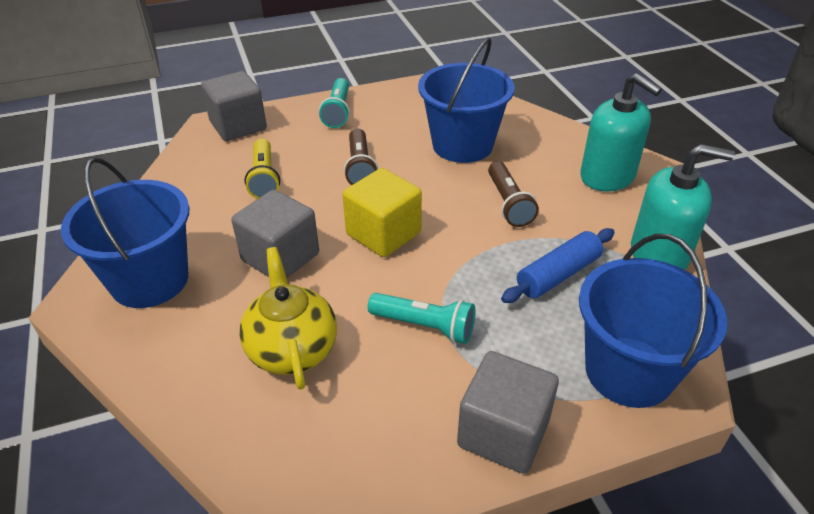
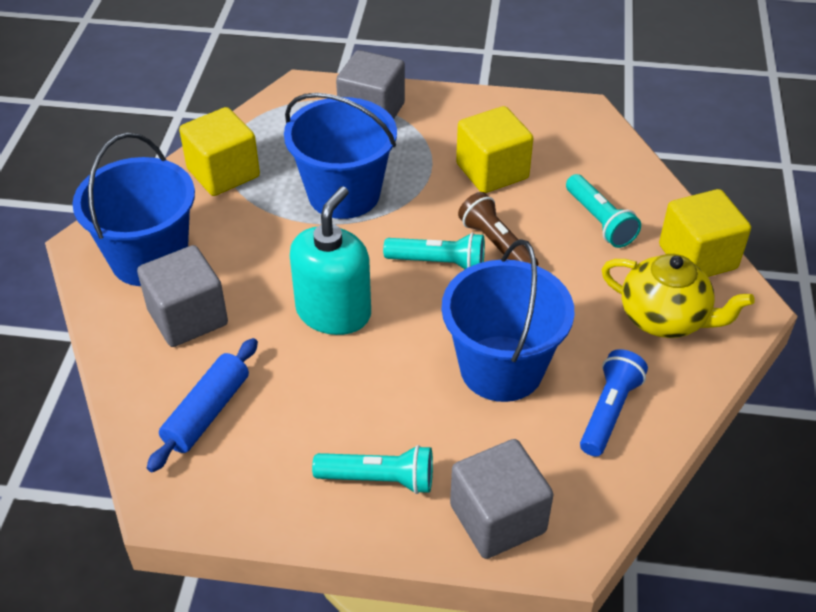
blue flashlight: 0 -> 1
brown flashlight: 2 -> 1
turquoise flashlight: 2 -> 3
turquoise soap dispenser: 2 -> 1
yellow cube: 1 -> 3
yellow flashlight: 1 -> 0

